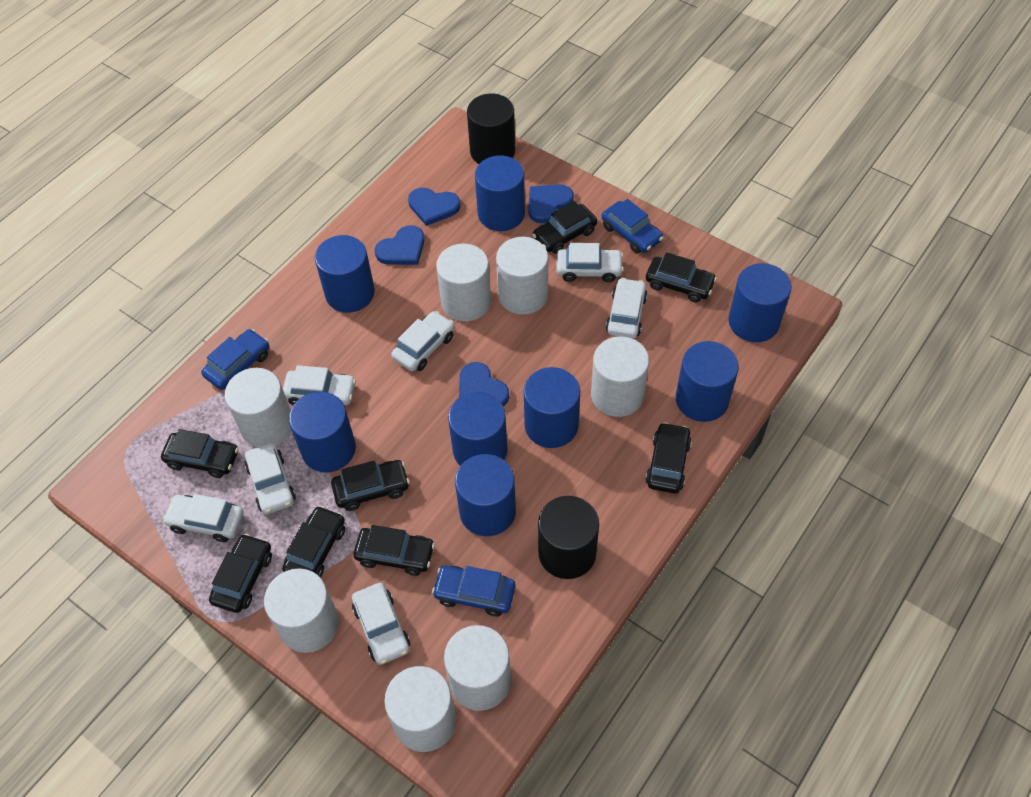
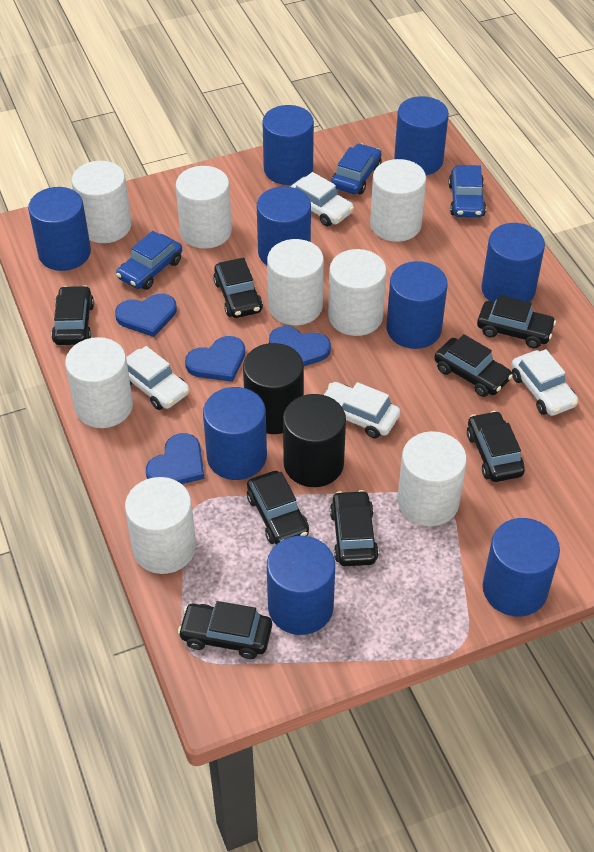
blue cylinder: 8 -> 9
white car: 7 -> 4
white cylinder: 7 -> 8

